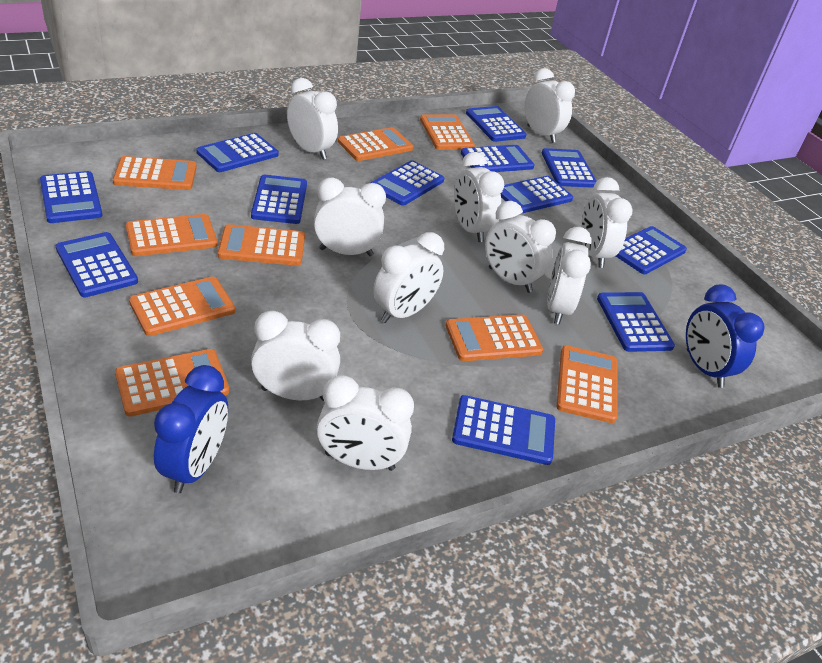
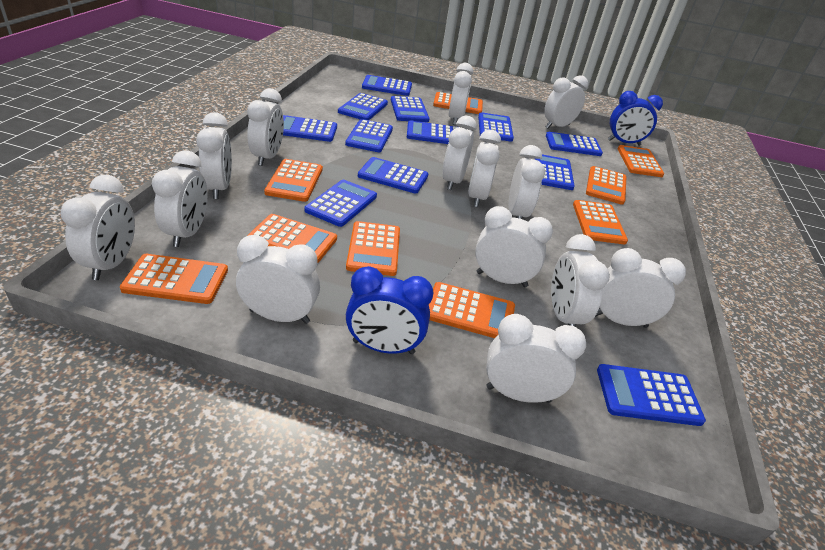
white clock: 10 -> 14

